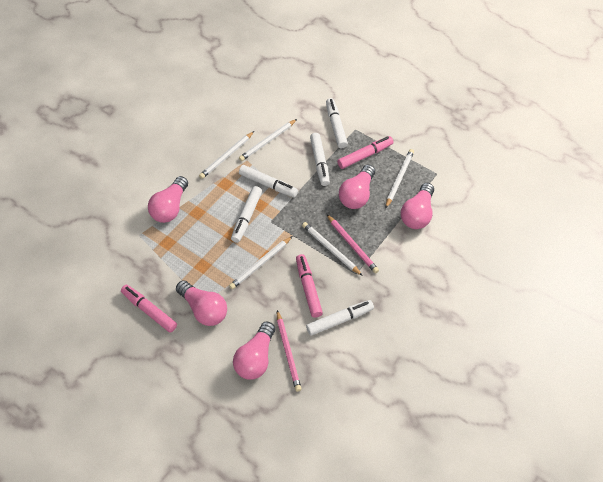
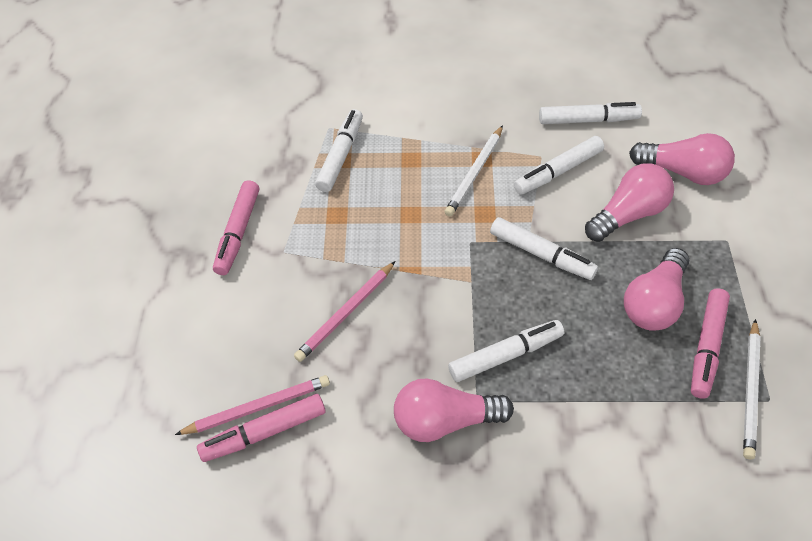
pink light bulb: 5 -> 4
white pencil: 5 -> 2

